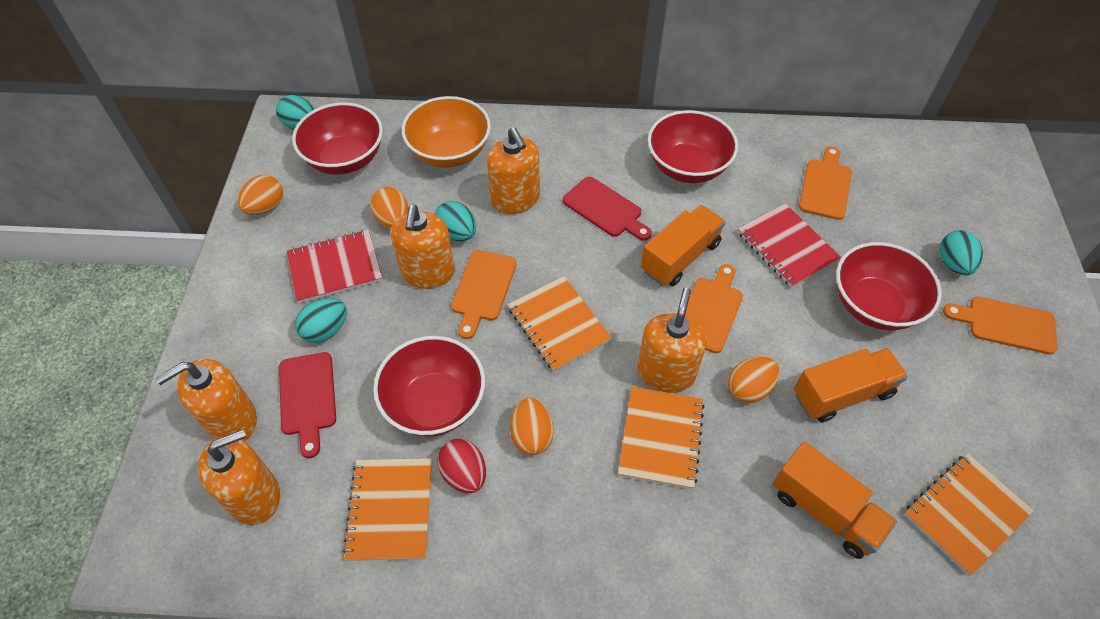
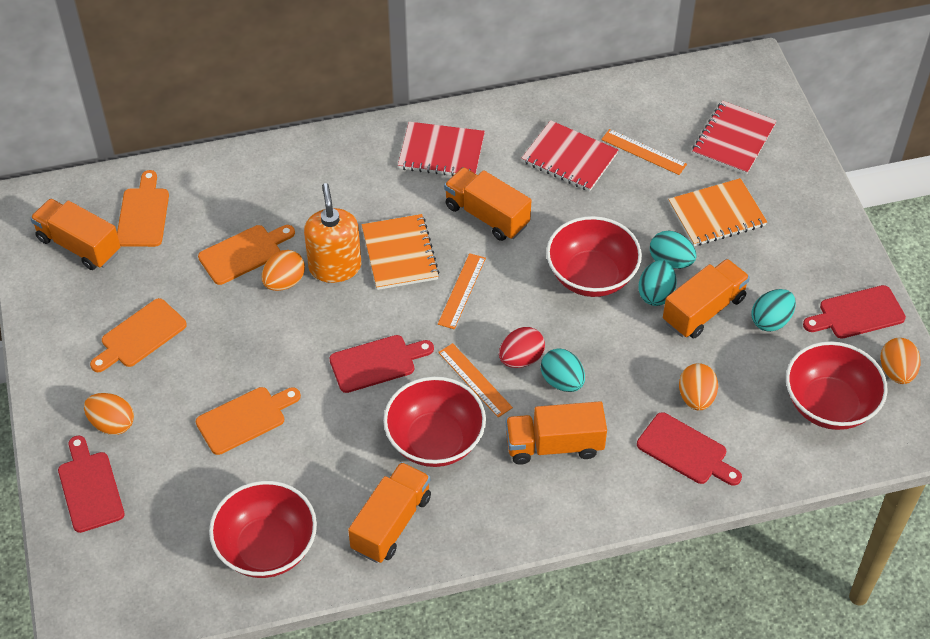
orange bowl: 1 -> 0
orange notebook: 4 -> 2
orange ruler: 0 -> 3
orange soap dispenser: 5 -> 1
orange truck: 3 -> 5
red cutting board: 2 -> 4
red notebook: 2 -> 3

